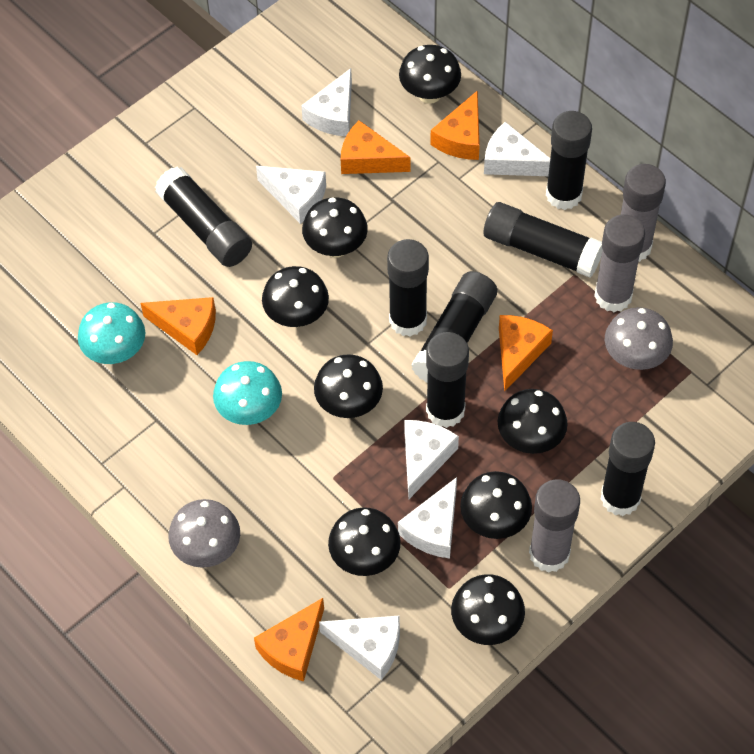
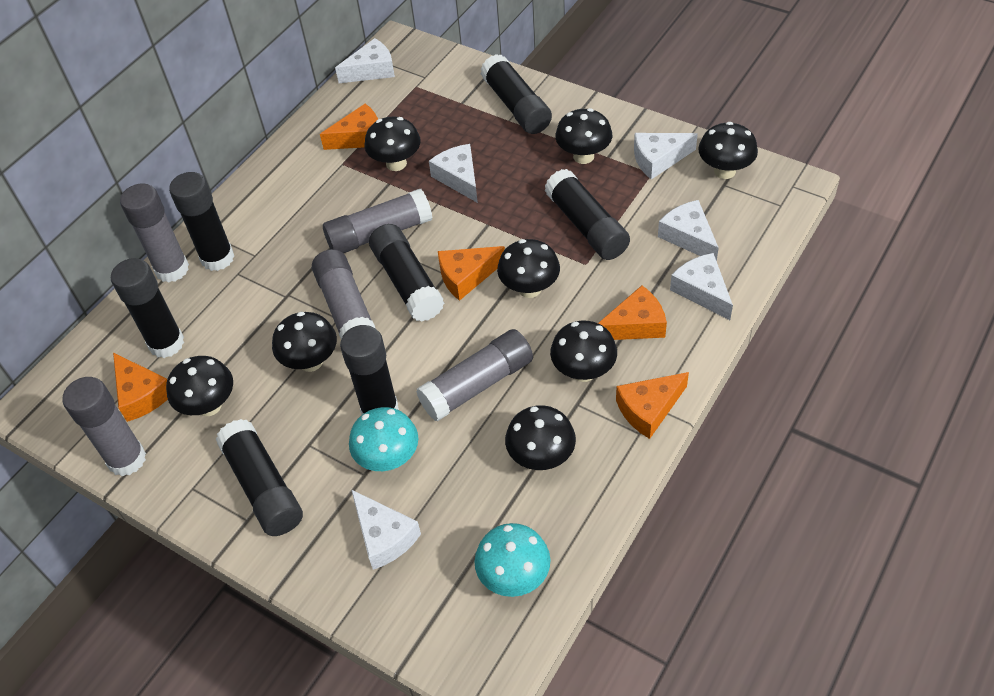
grey glue stick: 3 -> 5
grey mushroom: 2 -> 0

